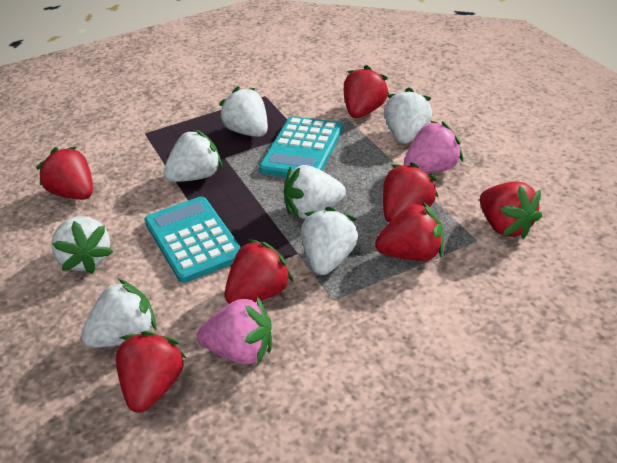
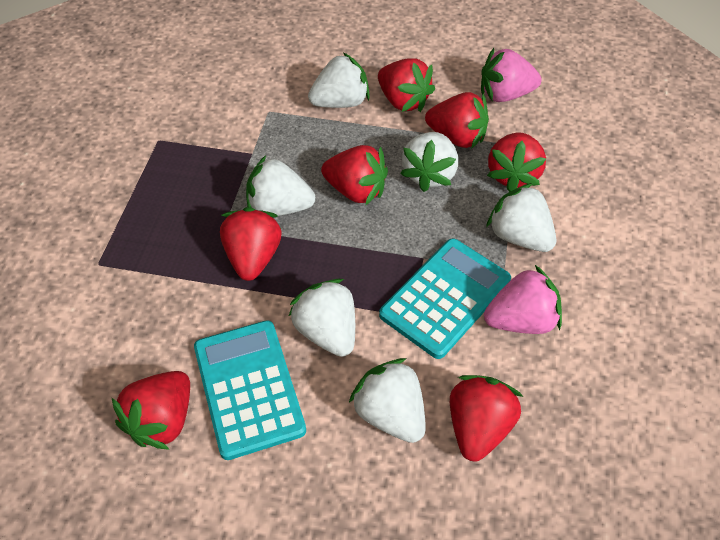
white strawberry: 7 -> 6

